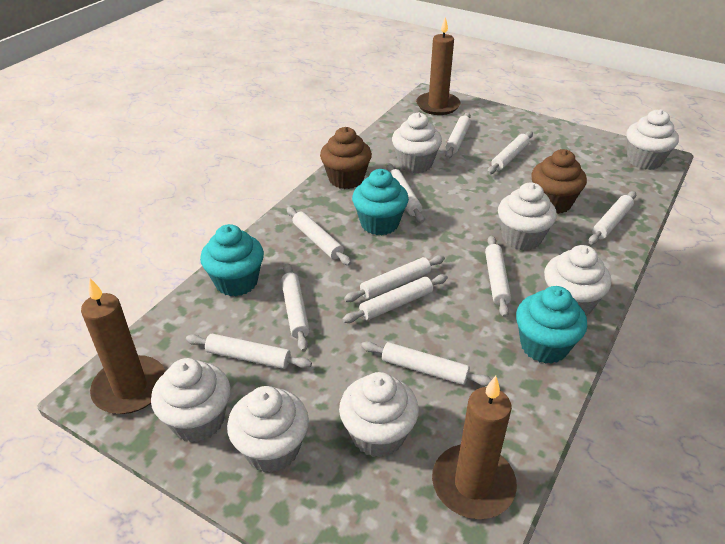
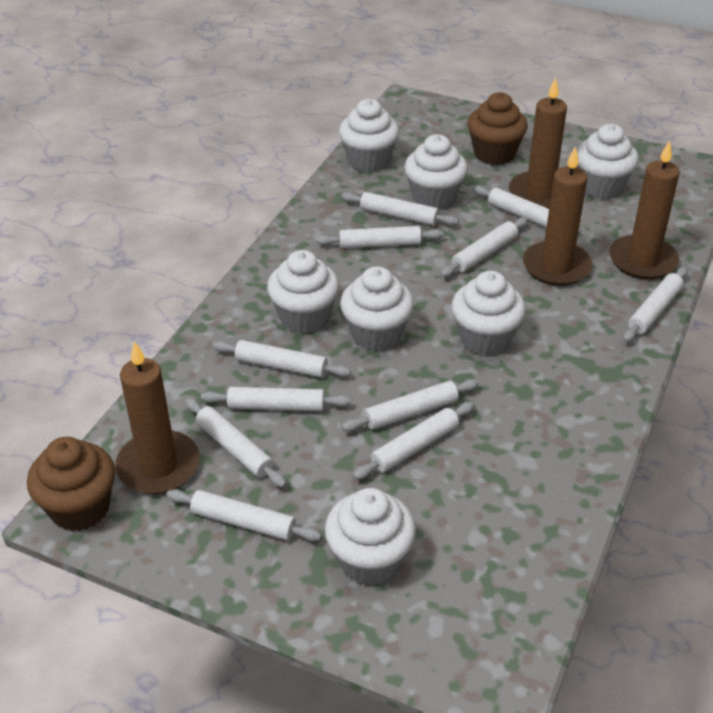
brown candle: 3 -> 4
turquoise cupcake: 3 -> 0

